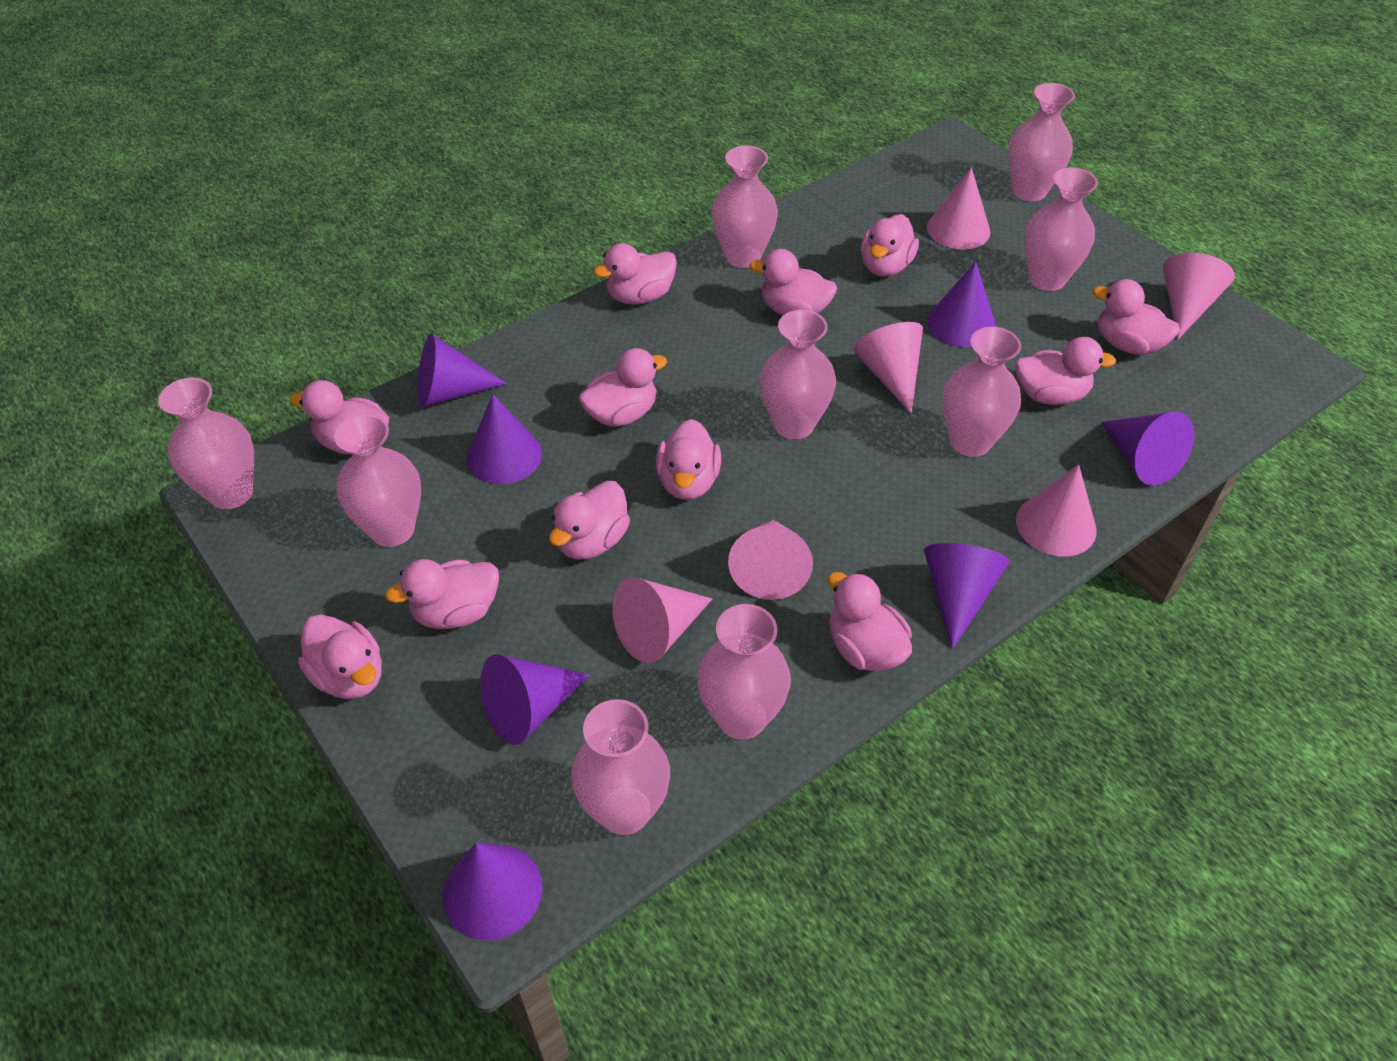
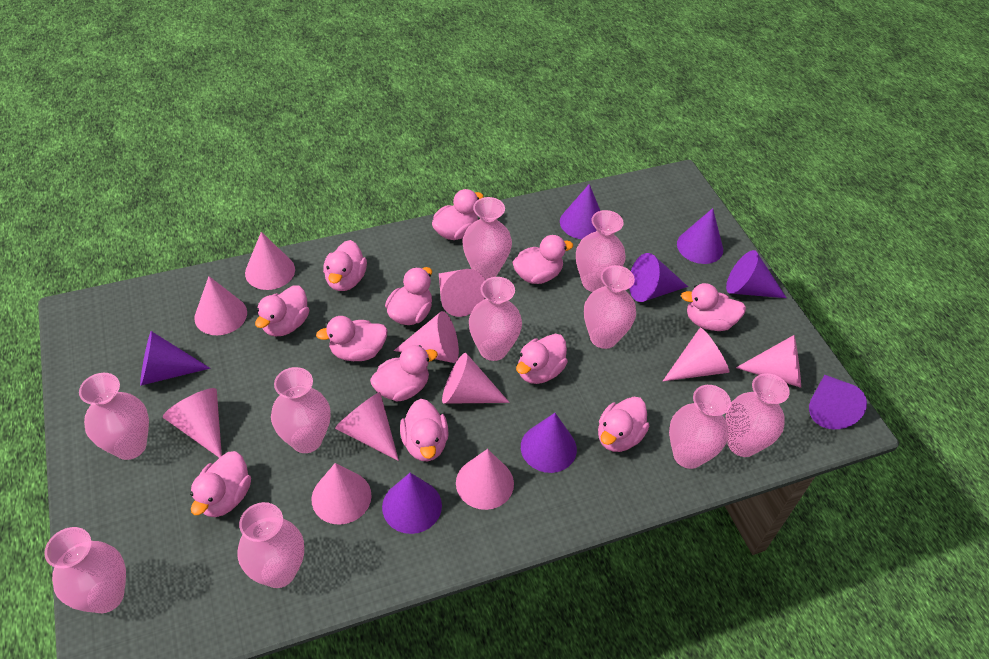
pink cone: 6 -> 11
pink vase: 9 -> 10
purple cone: 7 -> 8

